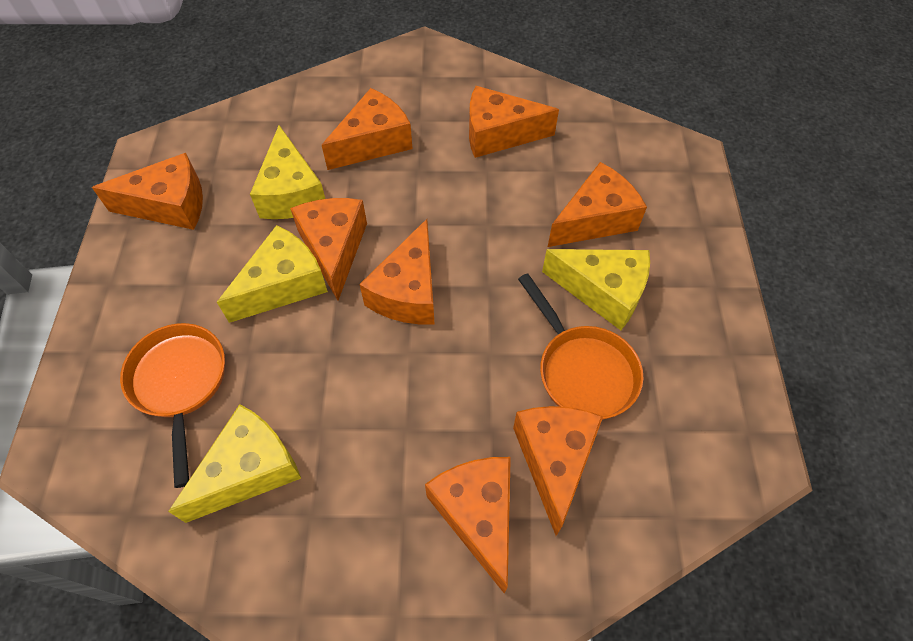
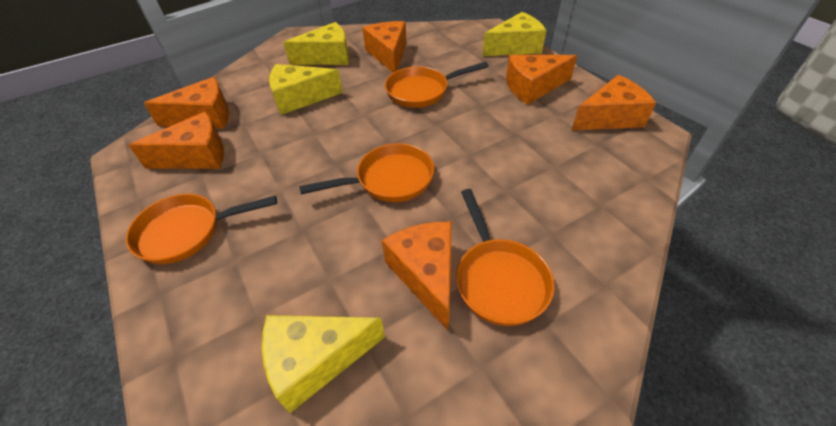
orange cheese: 8 -> 6
orange pan: 2 -> 4

